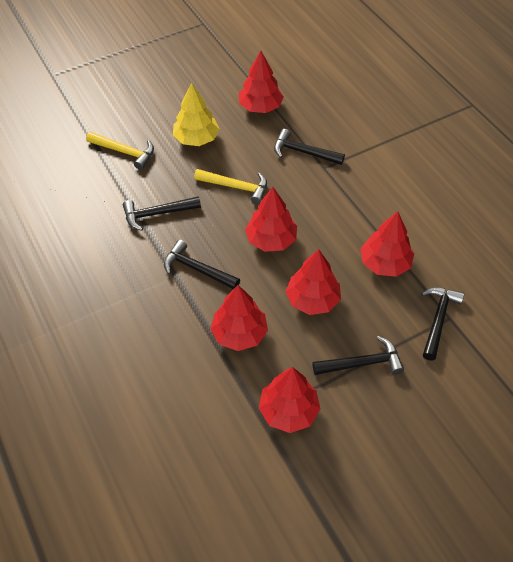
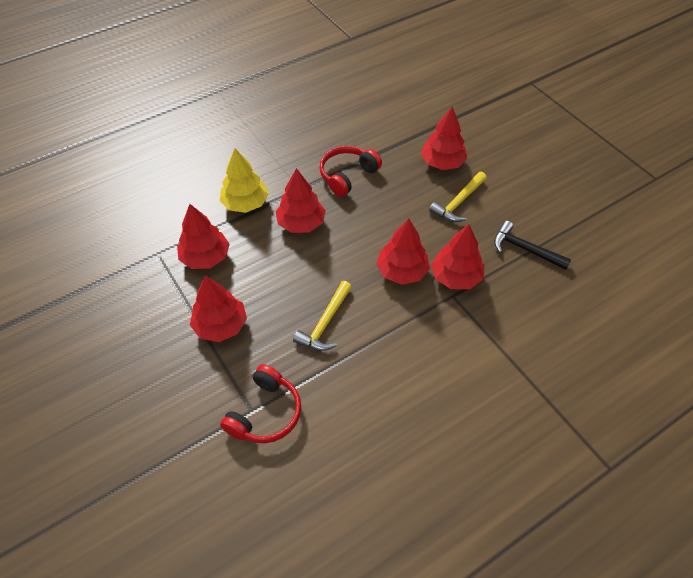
black hammer: 5 -> 1
red headphones: 0 -> 2

